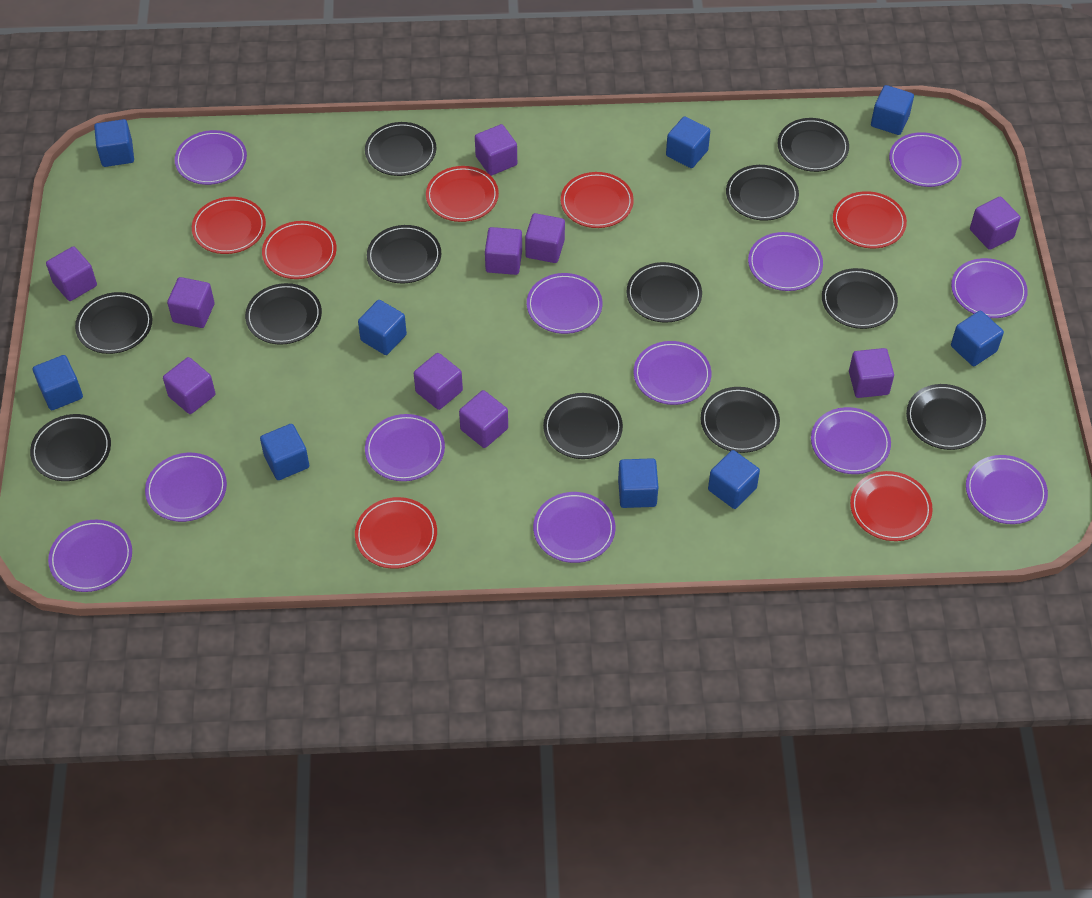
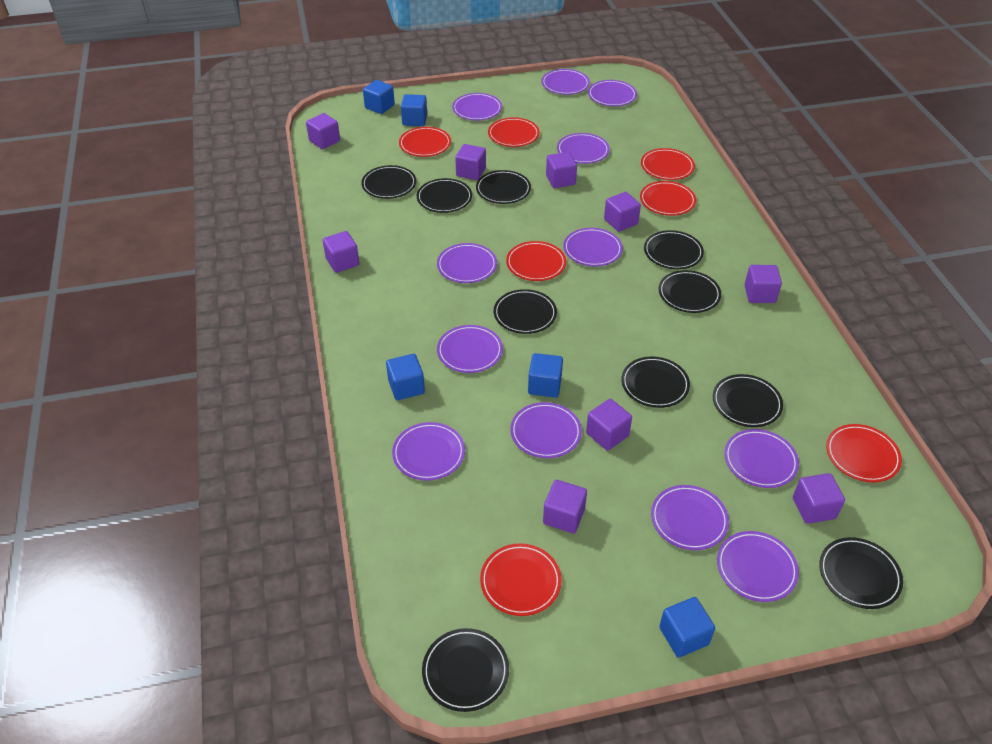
black plate: 12 -> 10
blue cube: 9 -> 5
purple cube: 10 -> 9

